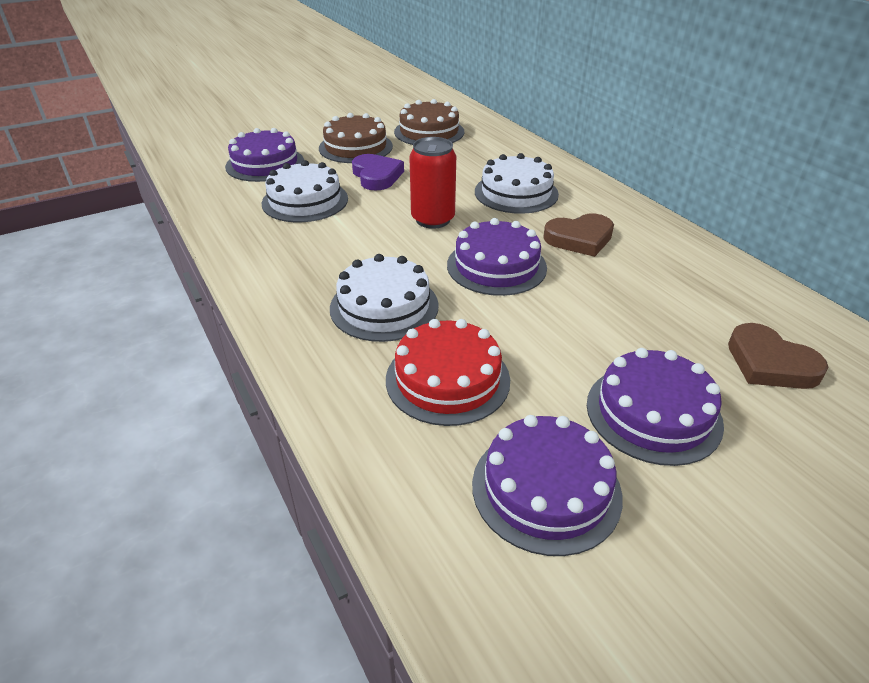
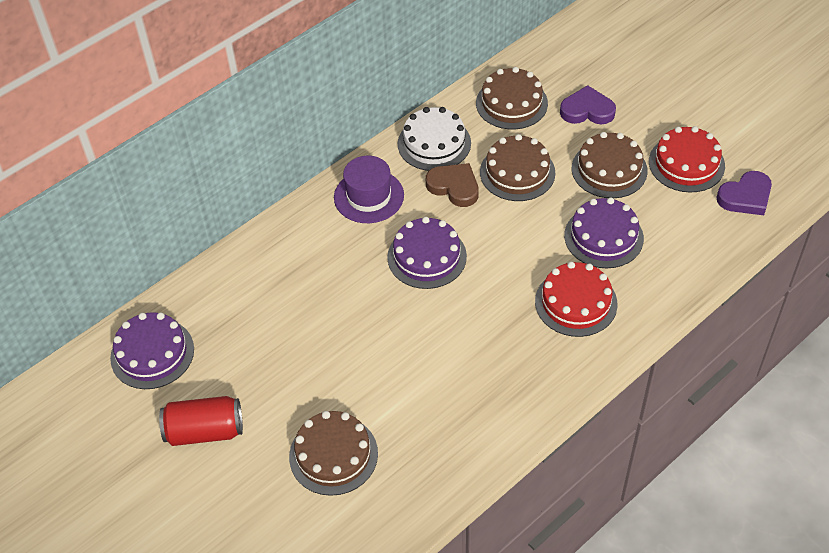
brown cake: 2 -> 4
brown heart: 2 -> 1
purple cake: 4 -> 3
purple hat: 0 -> 1
purple heart: 1 -> 2
red cake: 1 -> 2
white cake: 3 -> 1

